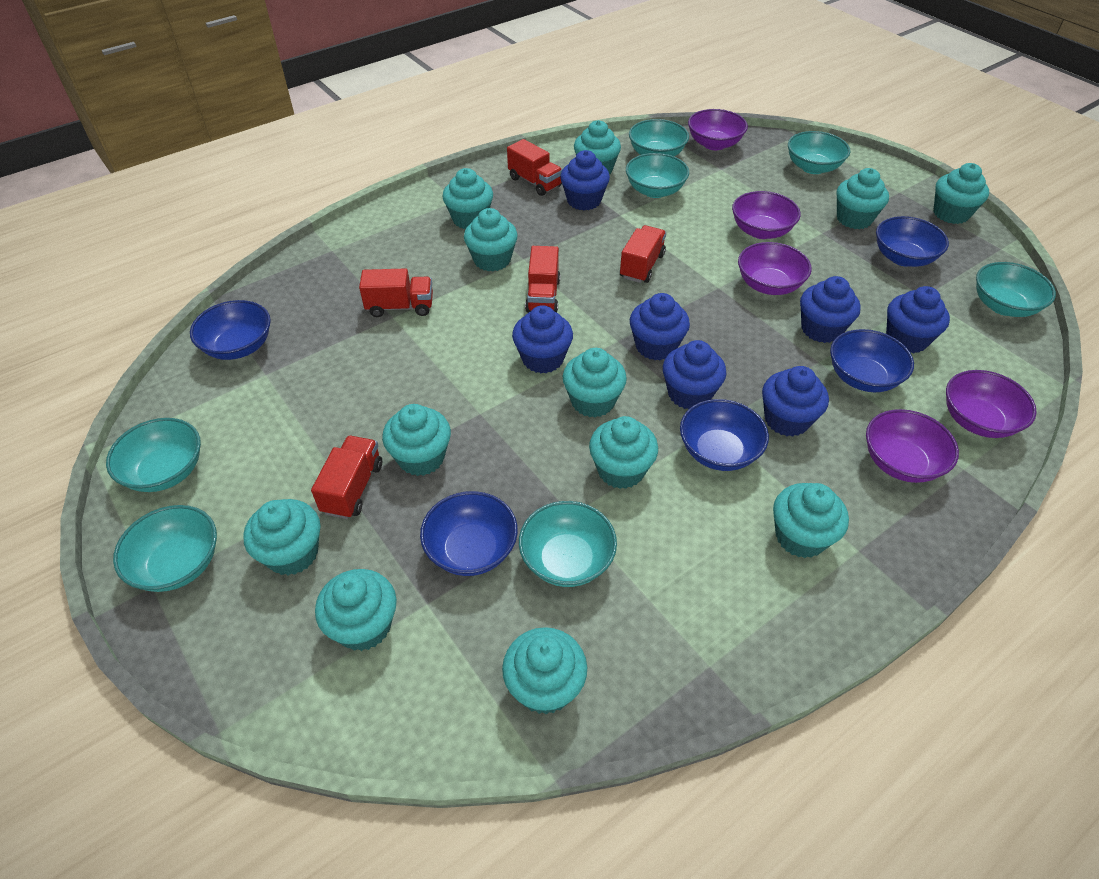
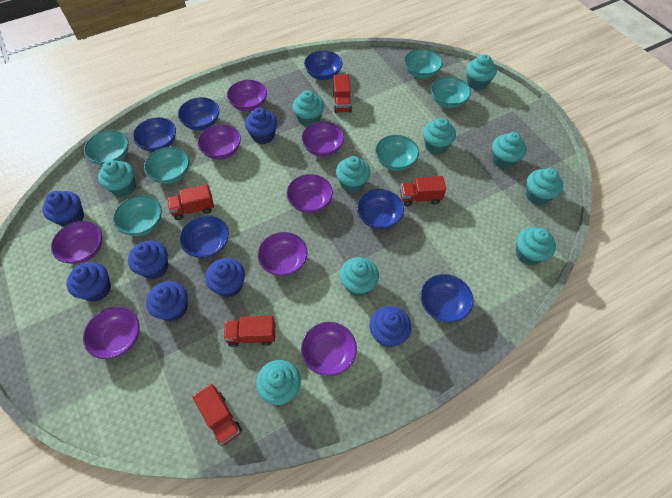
blue bowl: 5 -> 6
purple bowl: 5 -> 8
turquoise bowl: 7 -> 6
turquoise cupcake: 12 -> 10

